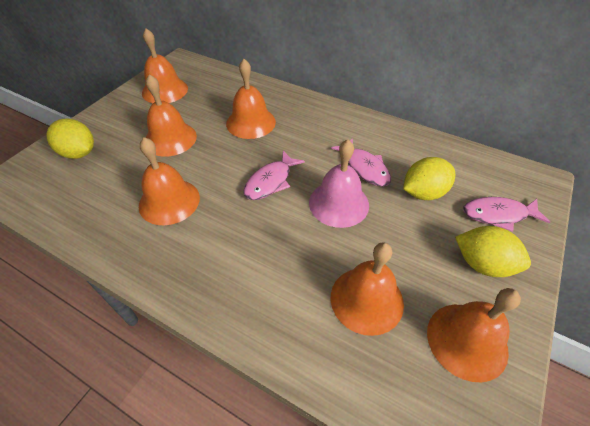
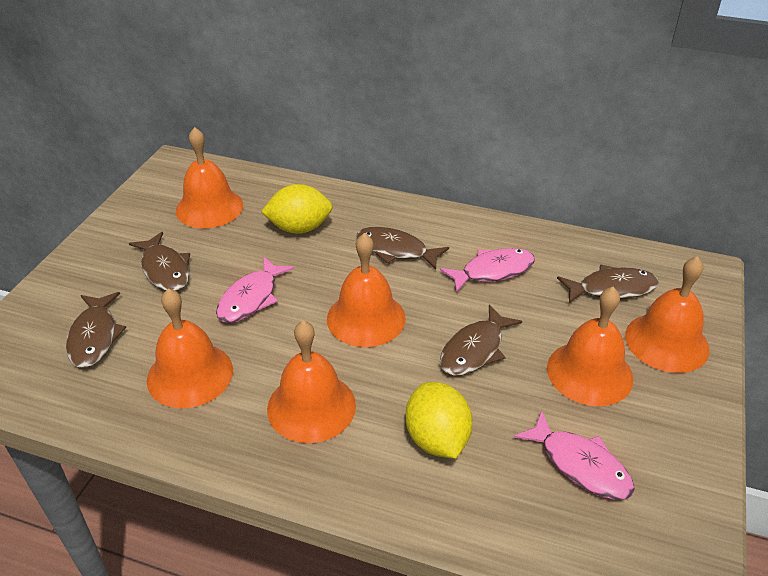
brown fish: 0 -> 5
pink bell: 1 -> 0
yellow lemon: 3 -> 2

